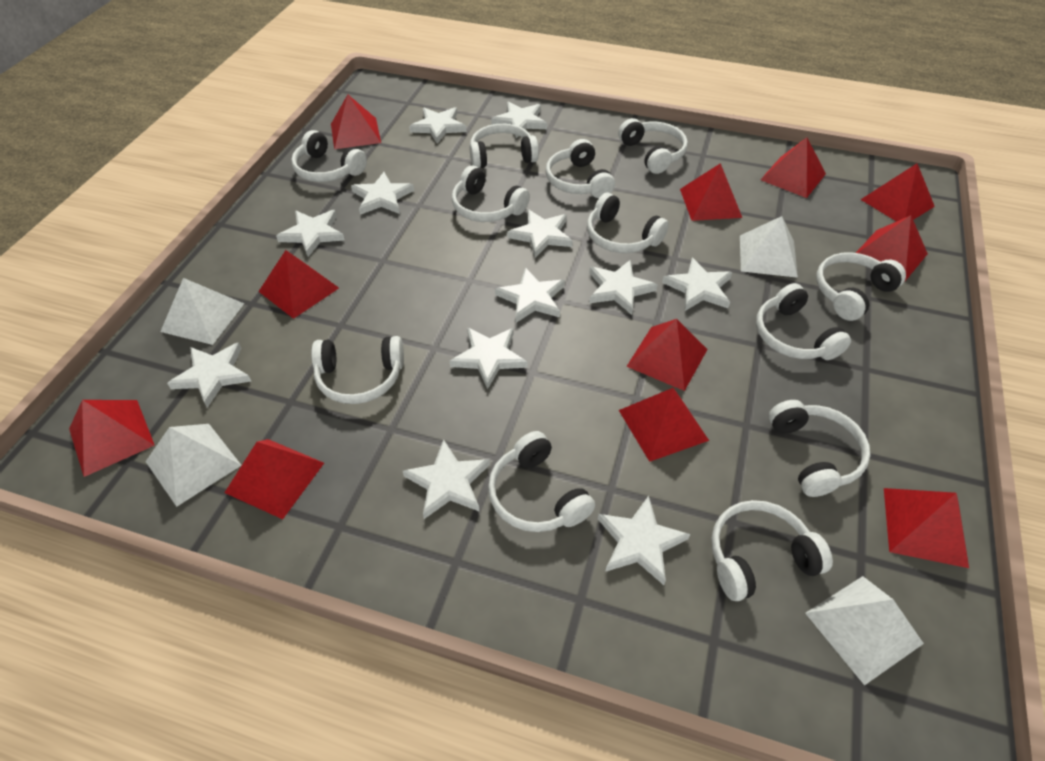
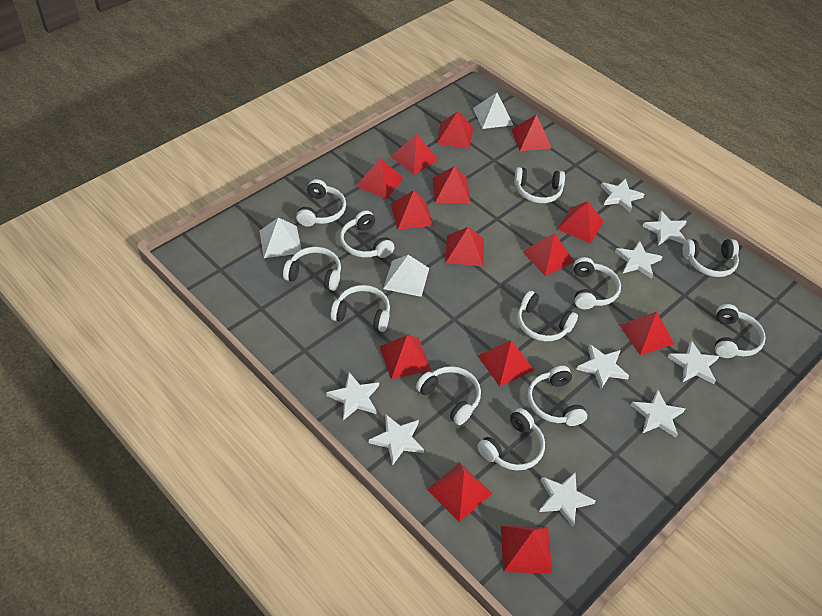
red pyramid: 11 -> 14
white pyramid: 4 -> 3
white star: 12 -> 9

